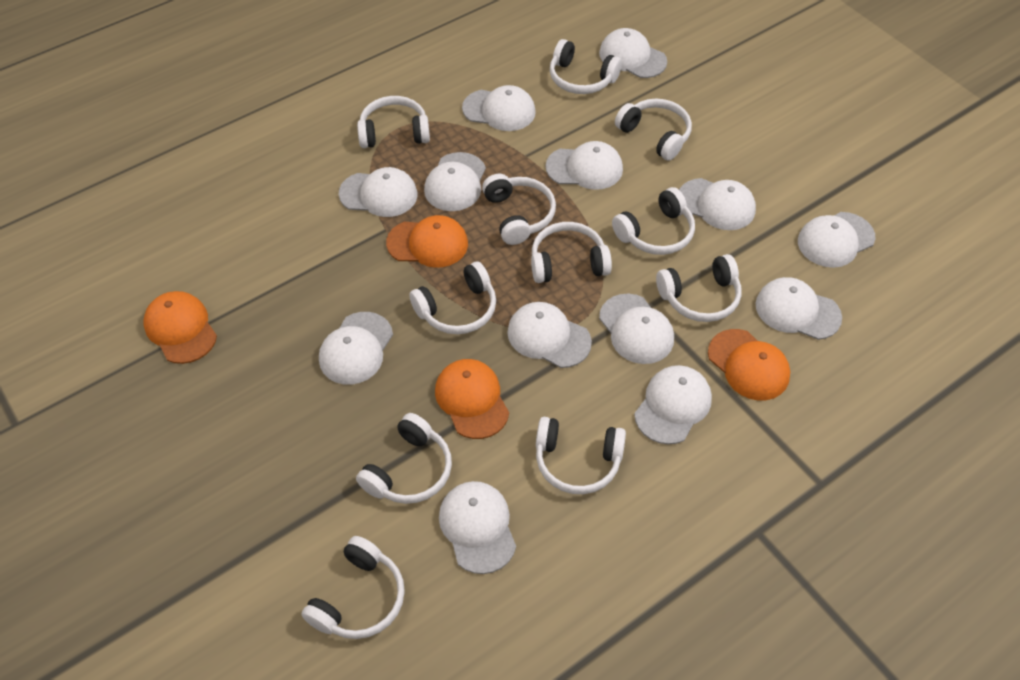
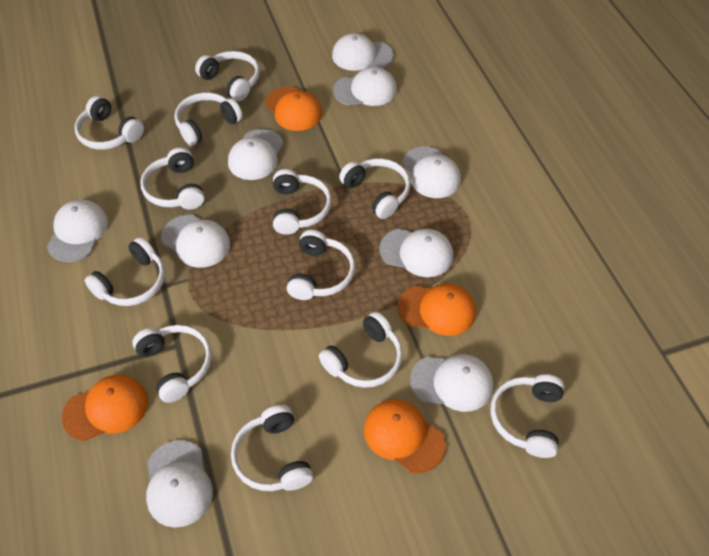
white cap: 13 -> 9
white headphones: 11 -> 12

